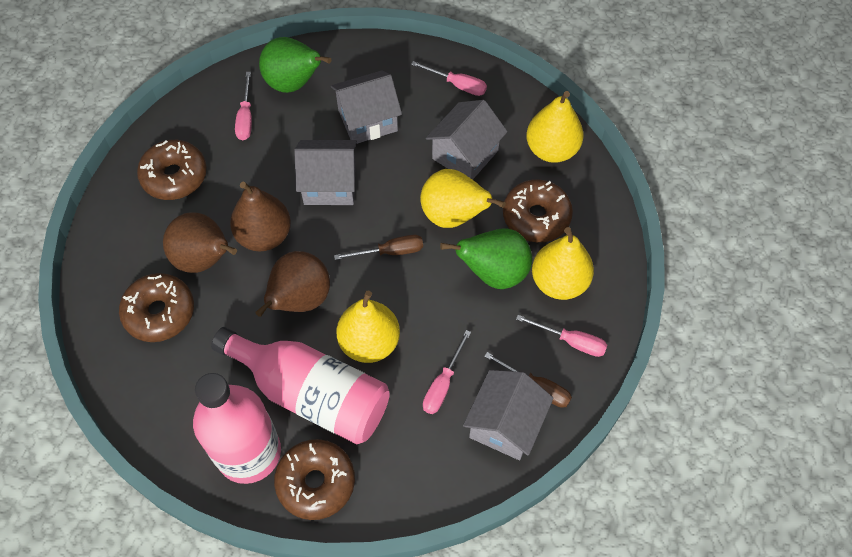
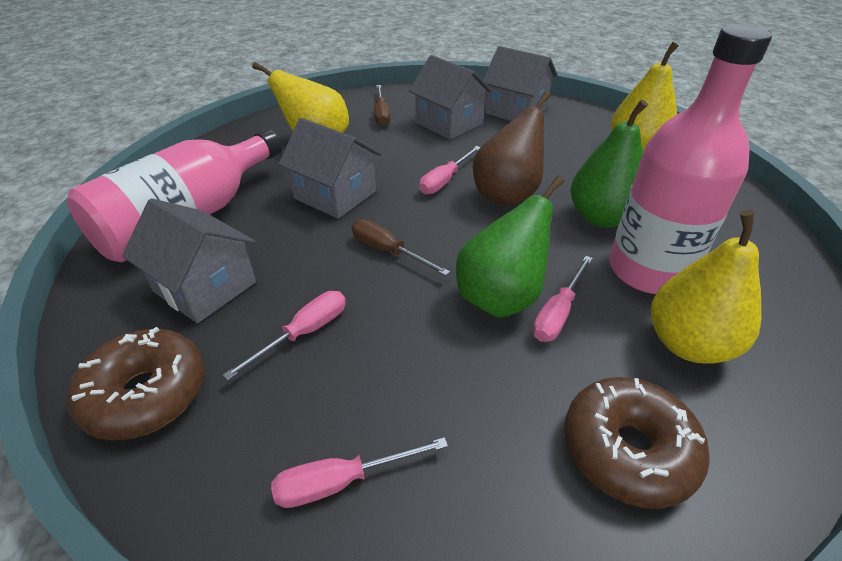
brown donut: 4 -> 2
brown pear: 3 -> 1
yellow pear: 4 -> 3

